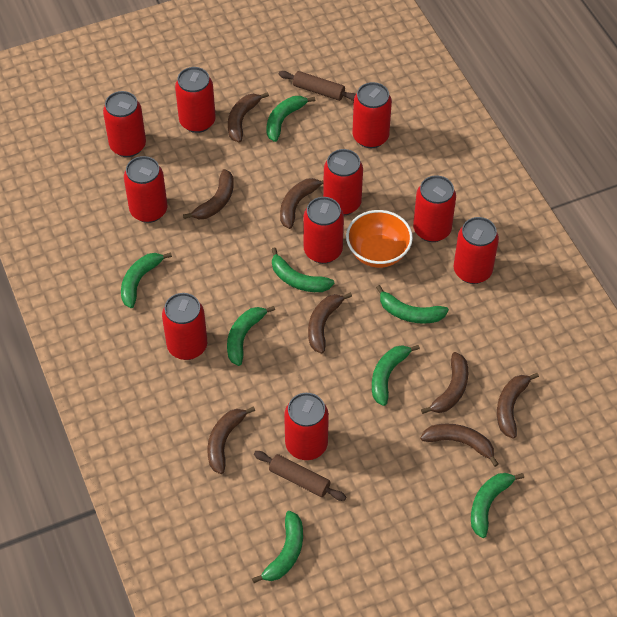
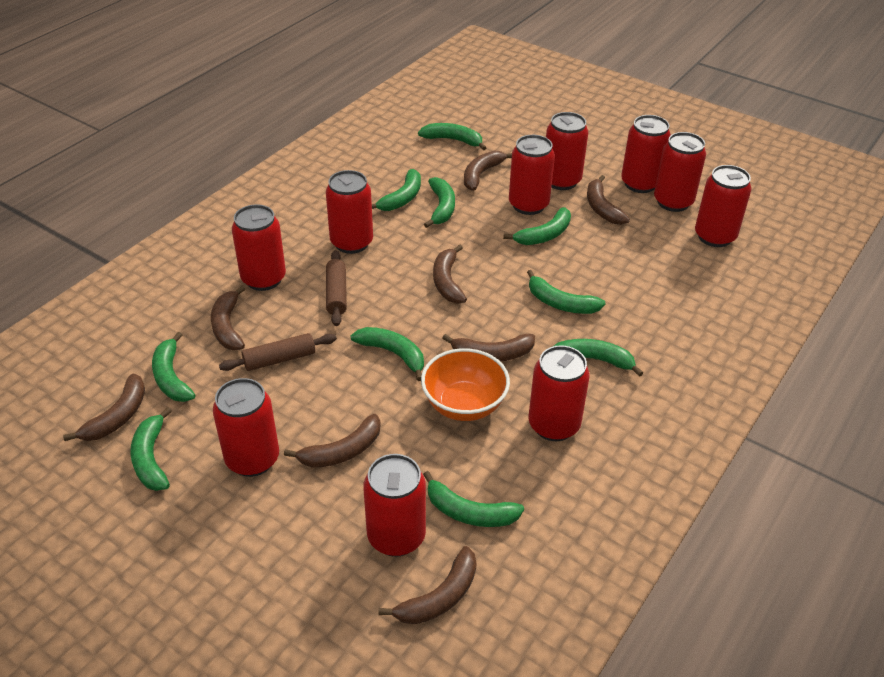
green banana: 8 -> 10

